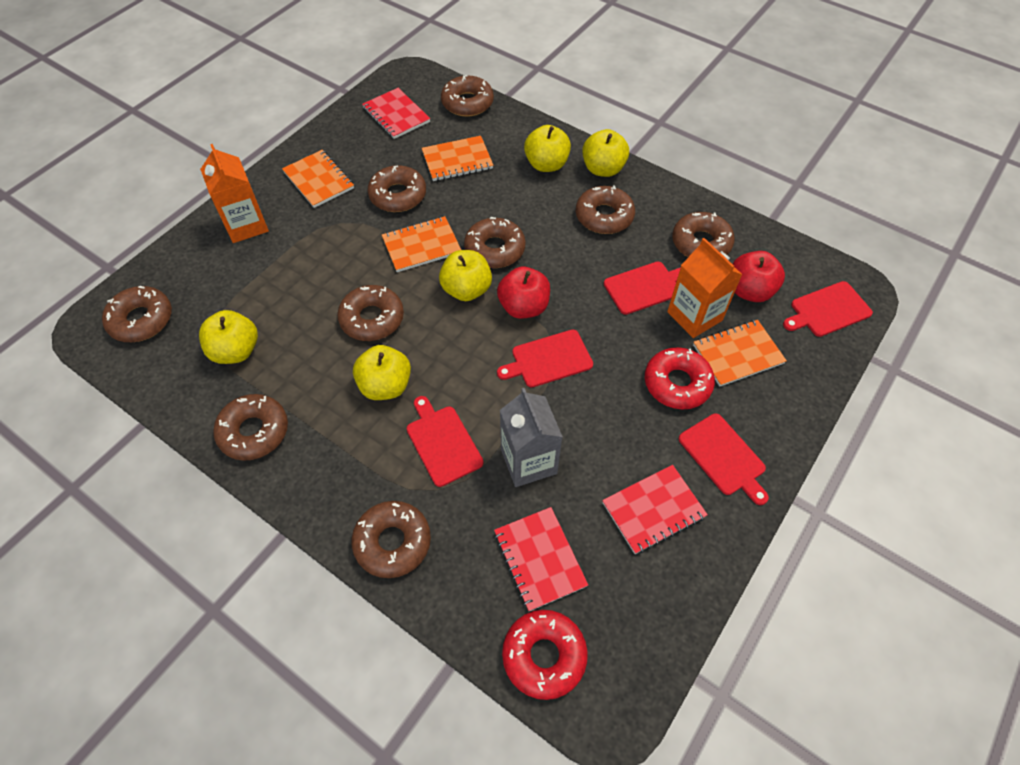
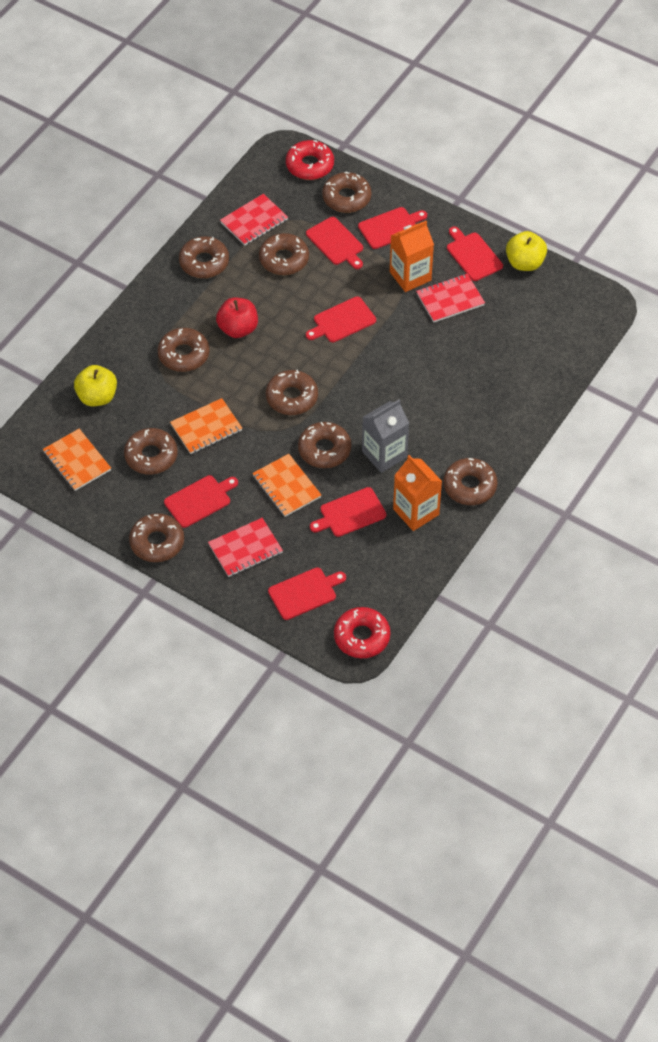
orange notebook: 4 -> 3
red apple: 2 -> 1
red cutting board: 5 -> 7
yellow apple: 5 -> 2

